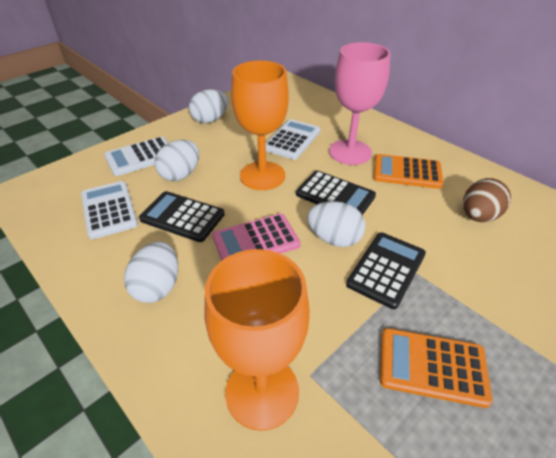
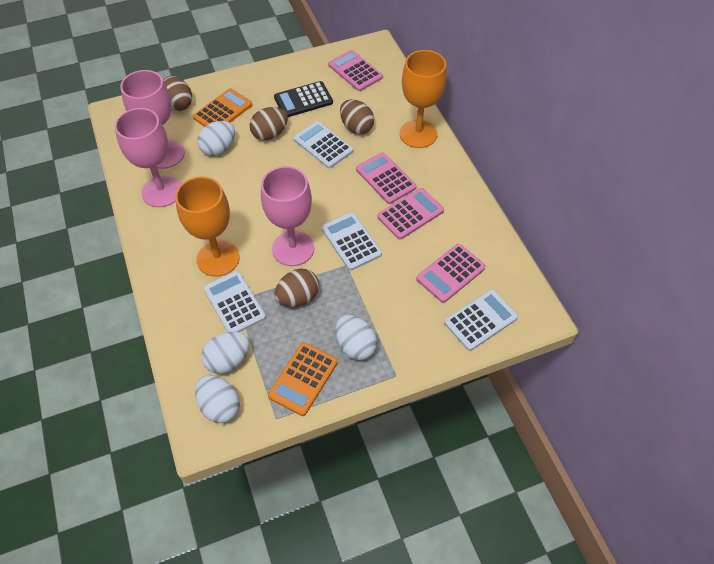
black calculator: 3 -> 1
brown egg: 1 -> 4
pink calculator: 1 -> 4
pink goblet: 1 -> 3
white calculator: 3 -> 4

